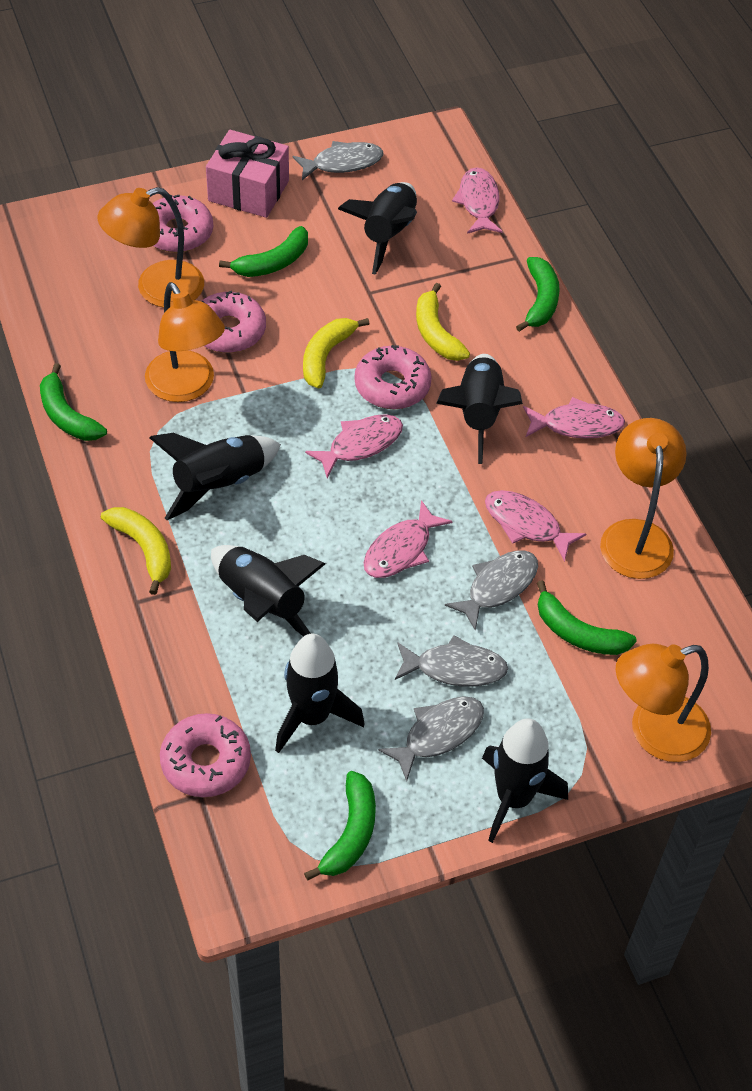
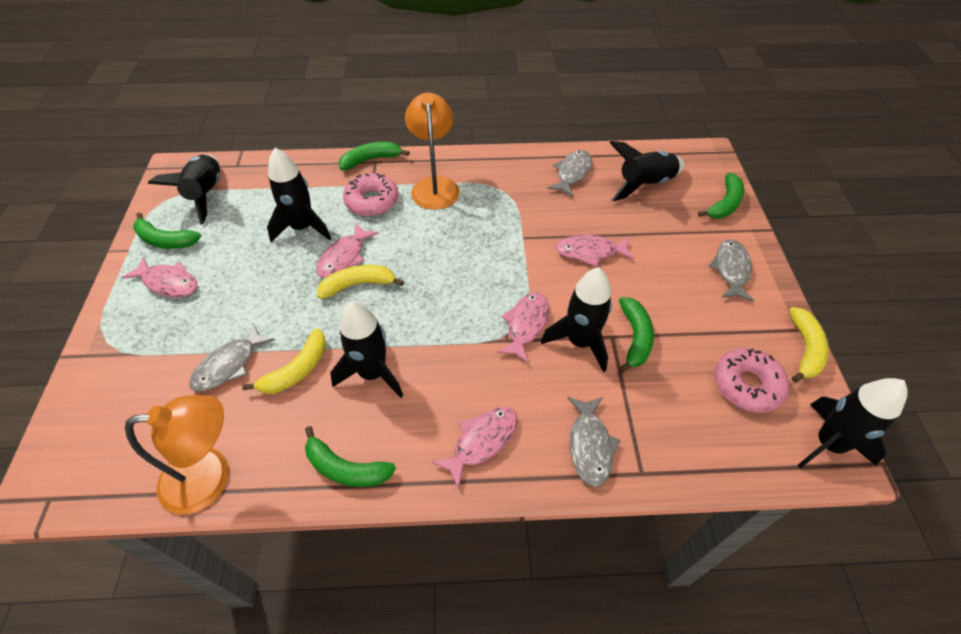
orange lamp: 4 -> 2
pink donut: 4 -> 2
pink gift: 1 -> 0

